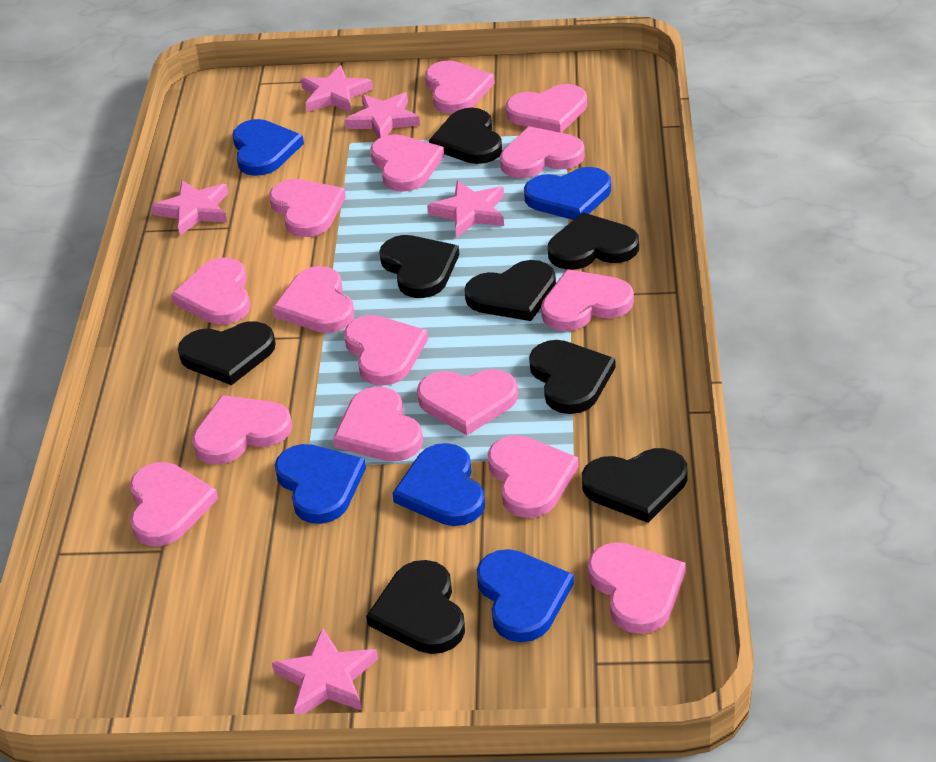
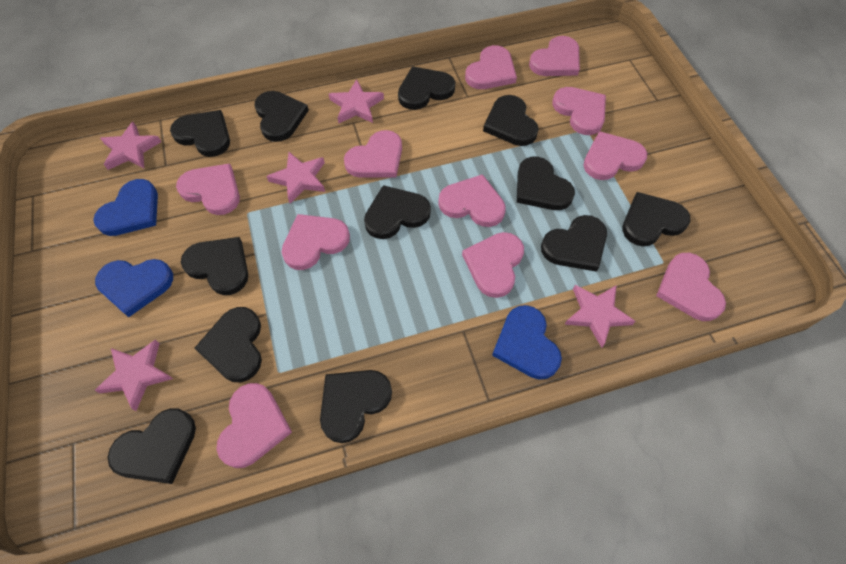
black heart: 8 -> 12
blue heart: 5 -> 3
pink heart: 15 -> 11

